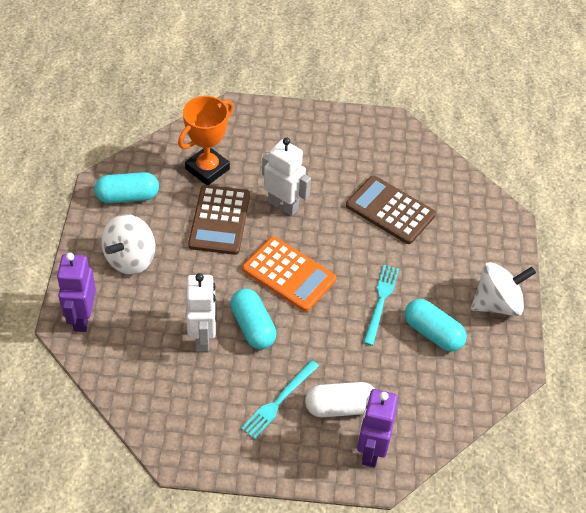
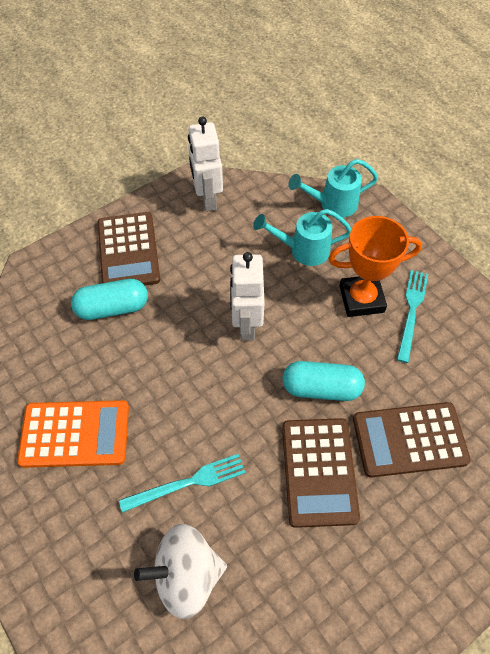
brown calculator: 2 -> 3
purple robot: 2 -> 0
turquoise capsule: 3 -> 2
turquoise watering can: 0 -> 2
white capsule: 1 -> 0
white spinning top: 2 -> 1

